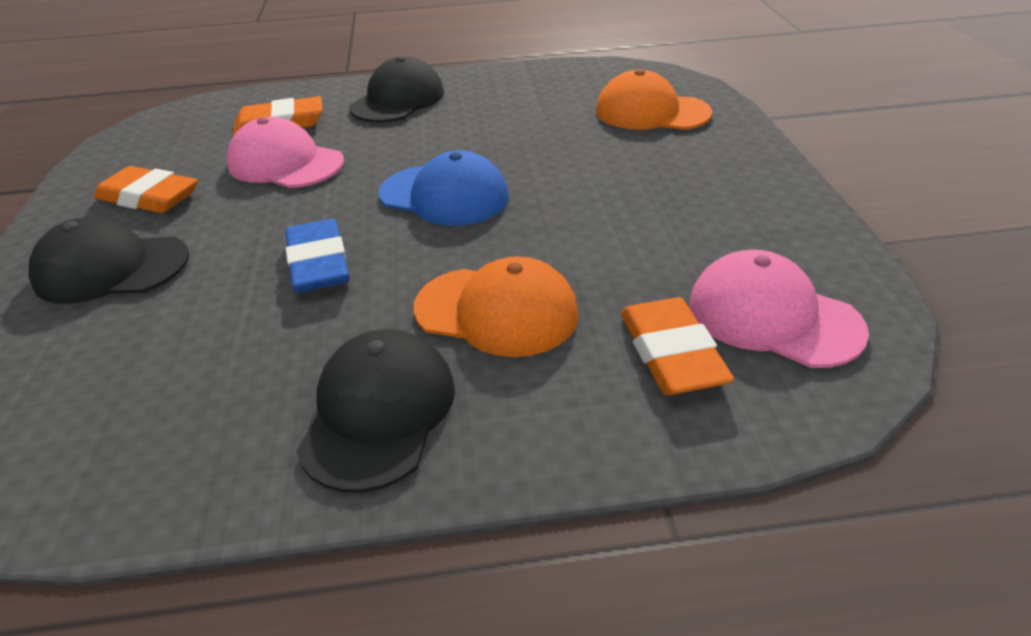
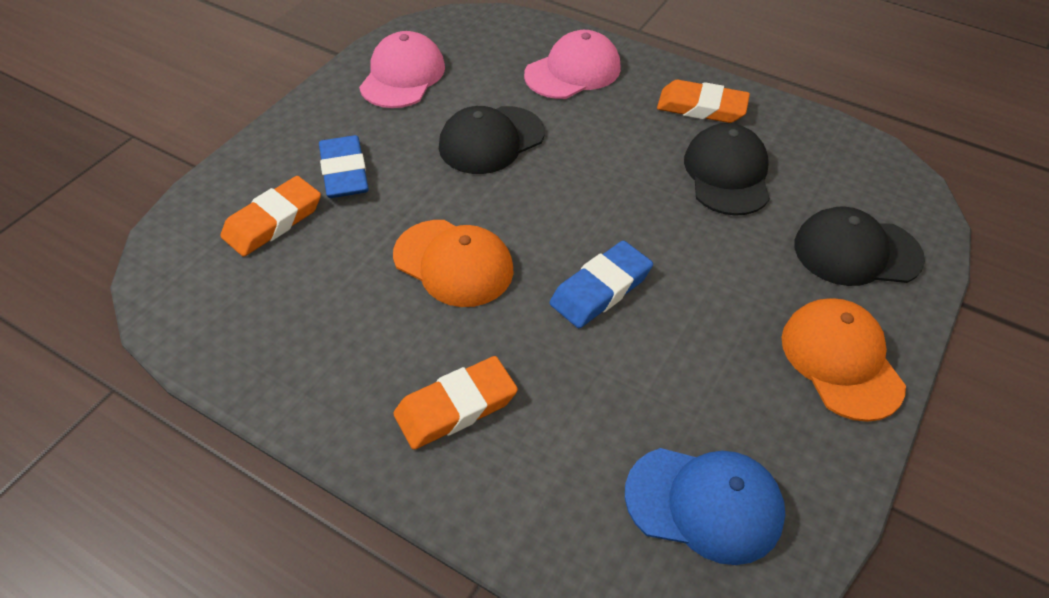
blue eraser: 1 -> 2

